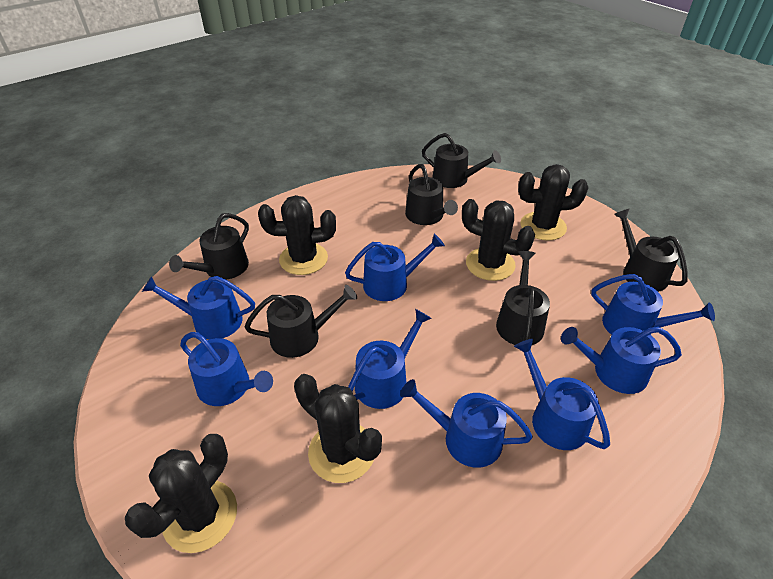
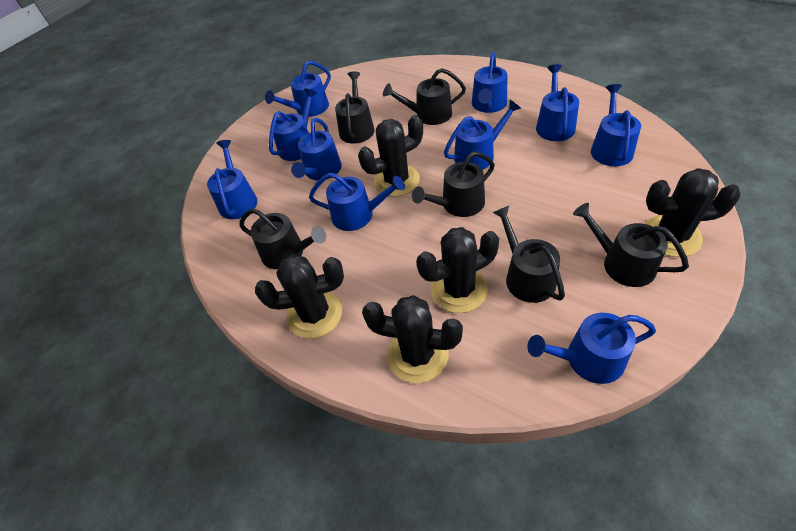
blue watering can: 8 -> 10

